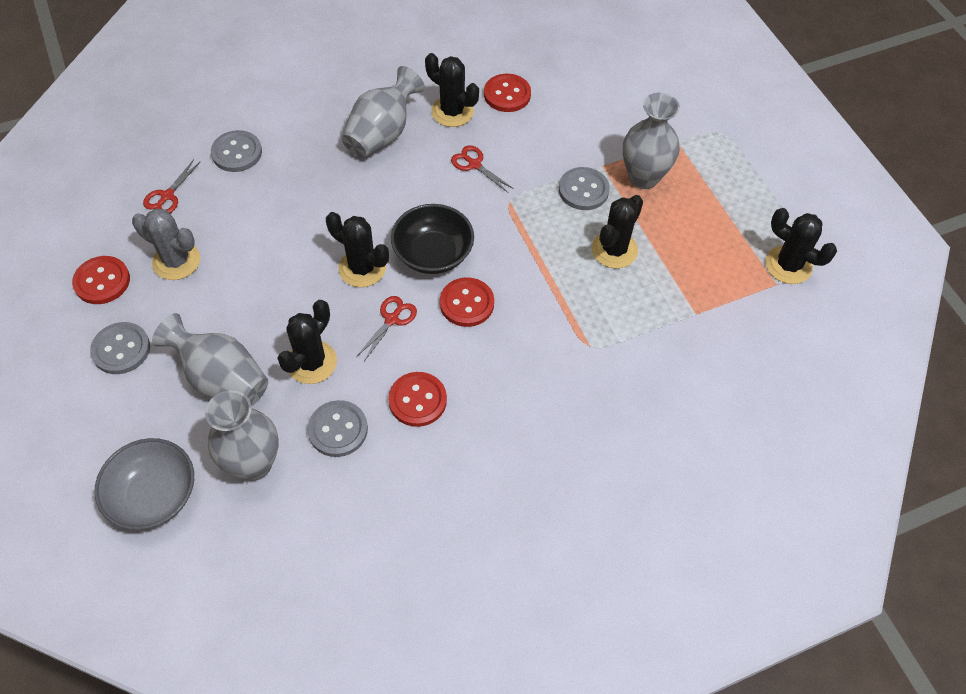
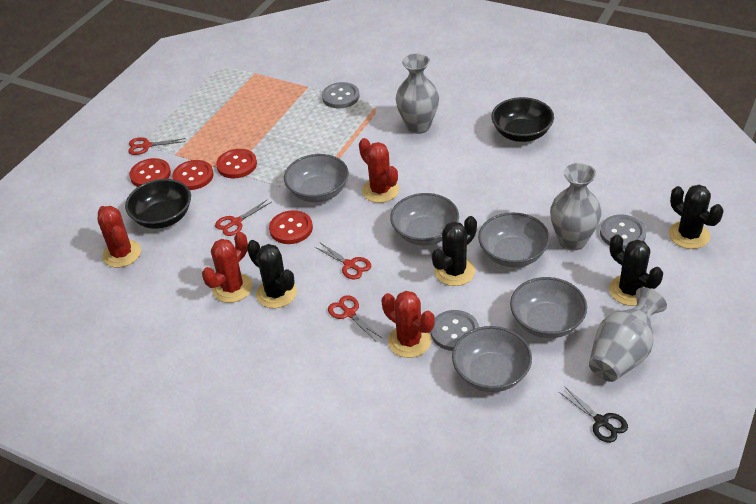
black bowl: 1 -> 2
black cactus: 5 -> 4
black scissors: 0 -> 1
grey bowl: 1 -> 5
grey button: 4 -> 3
grey cactus: 1 -> 0
grey vase: 4 -> 3
red cactus: 0 -> 4
red scissors: 3 -> 4

